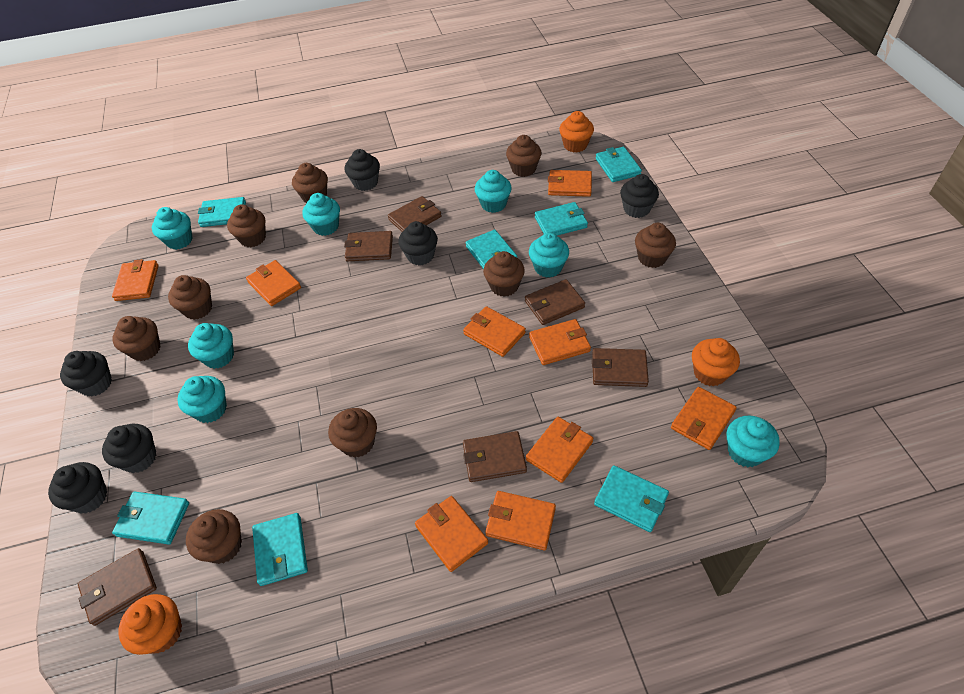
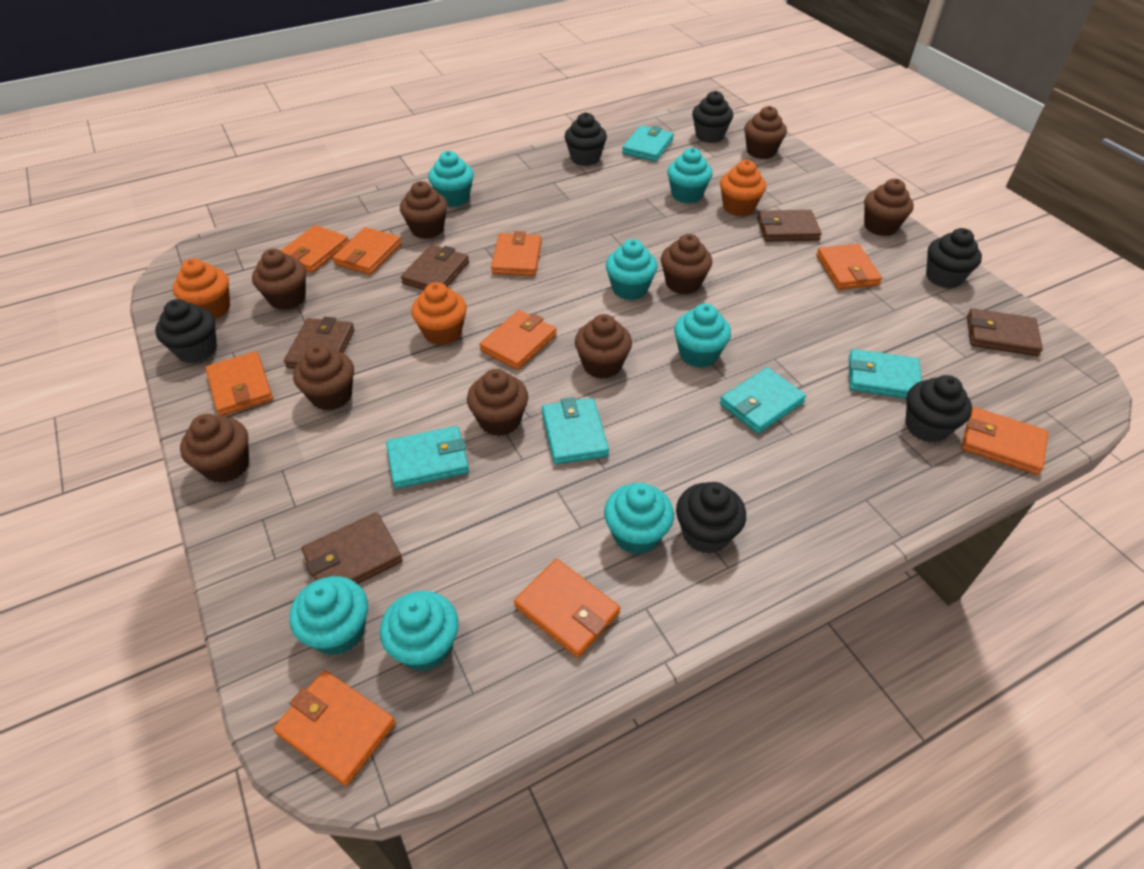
brown wallet: 6 -> 5
turquoise wallet: 7 -> 5

